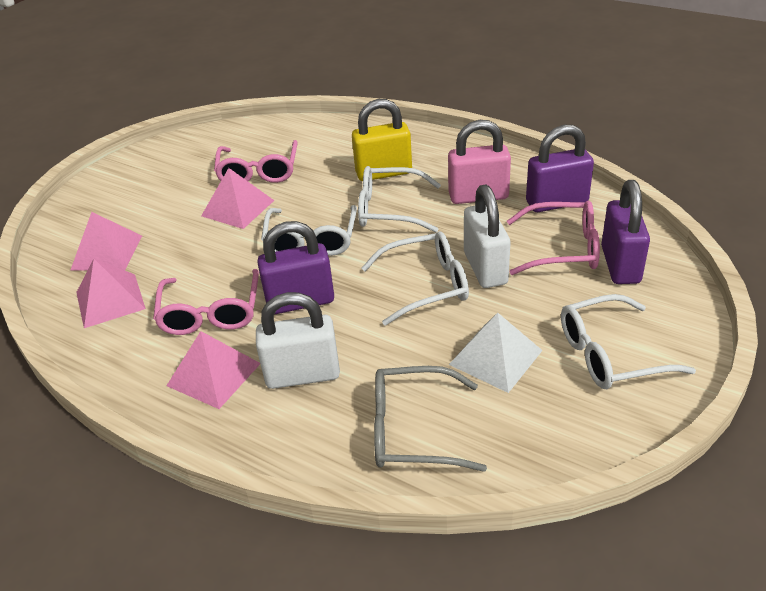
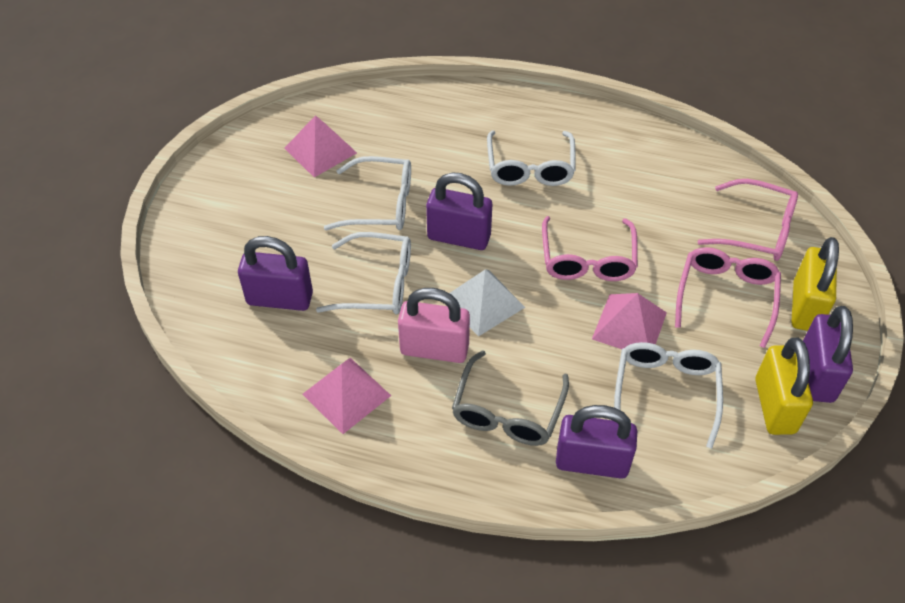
pink pyramid: 4 -> 3
purple padlock: 3 -> 4
white padlock: 2 -> 0
yellow padlock: 1 -> 2

